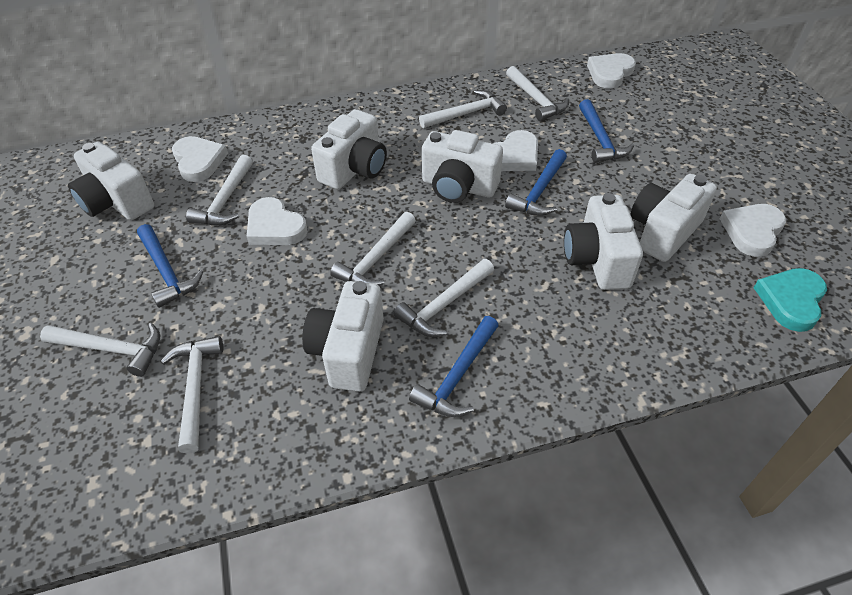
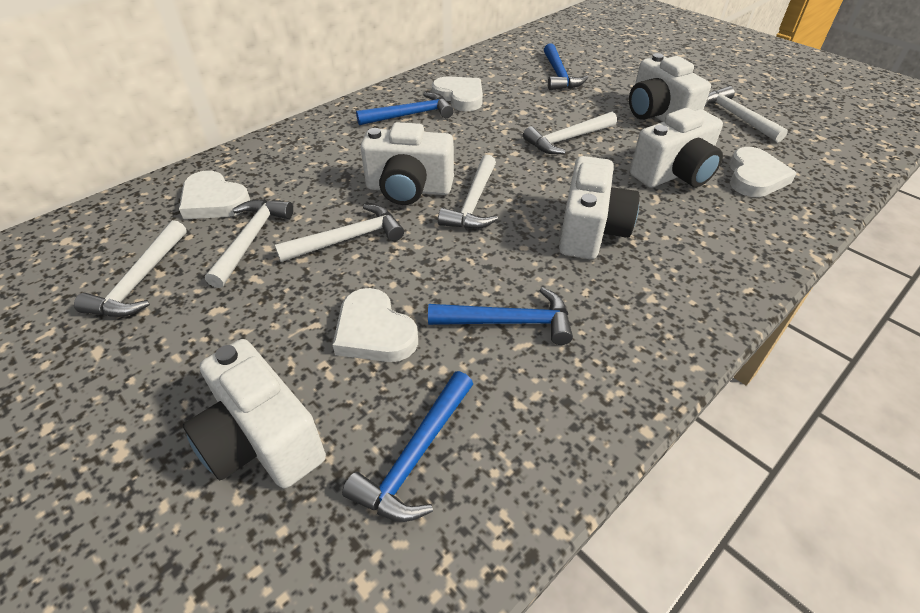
turquoise heart: 1 -> 0
white camera: 6 -> 5
white hammer: 7 -> 6
white heart: 5 -> 4

